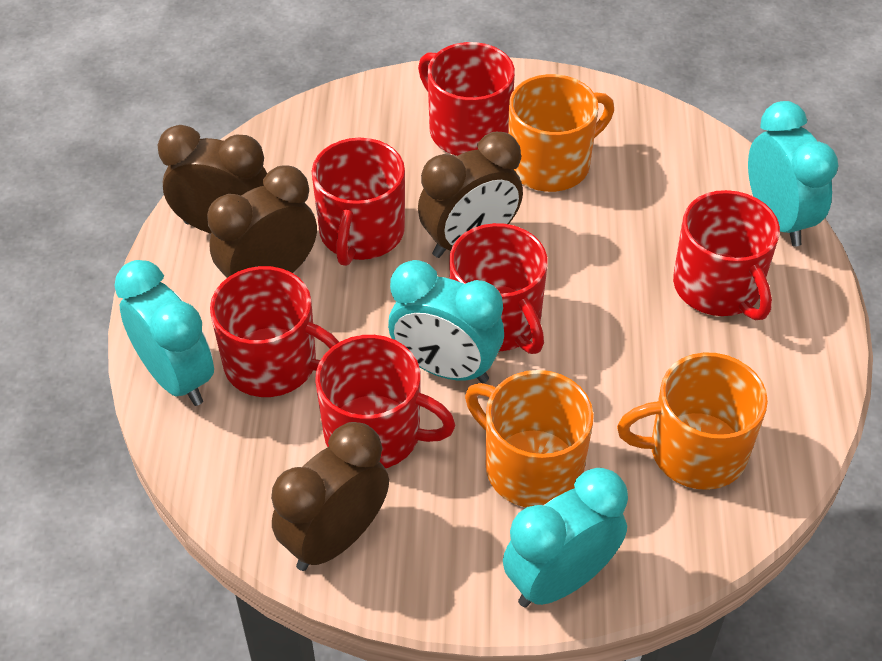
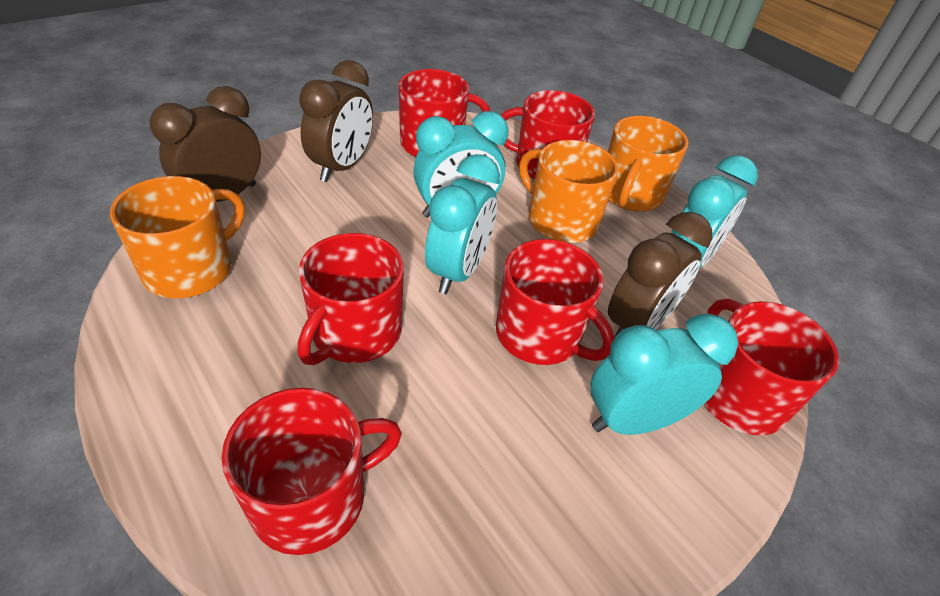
brown clock: 4 -> 3

